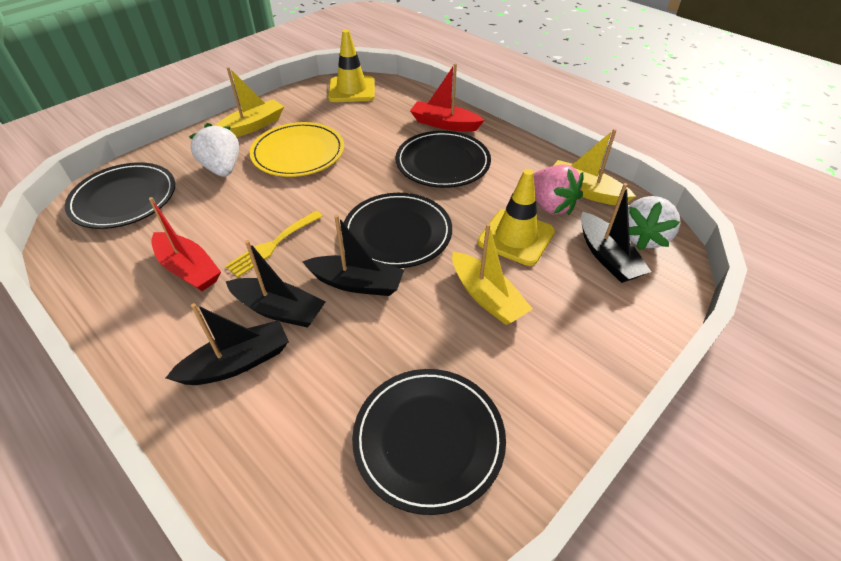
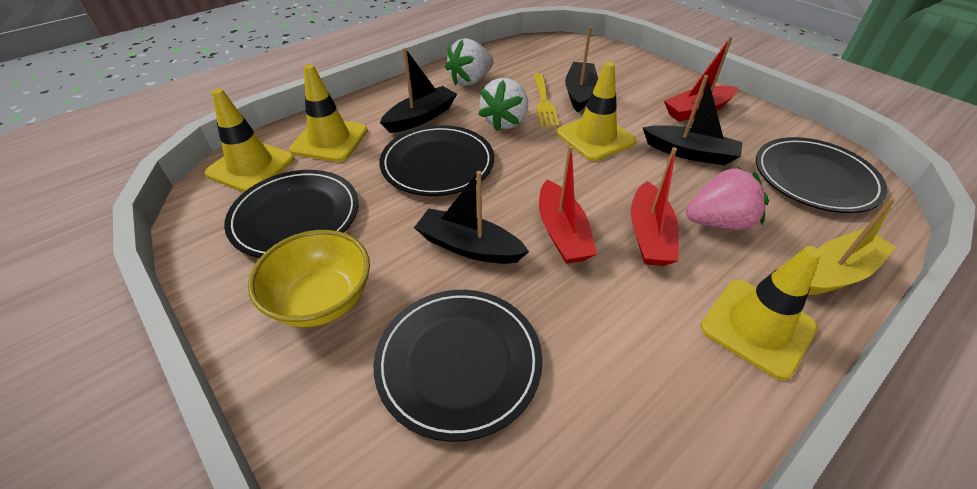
red boat: 2 -> 3
yellow boat: 3 -> 1
yellow bowl: 0 -> 1
yellow plate: 1 -> 0
yellow traffic cone: 2 -> 4

